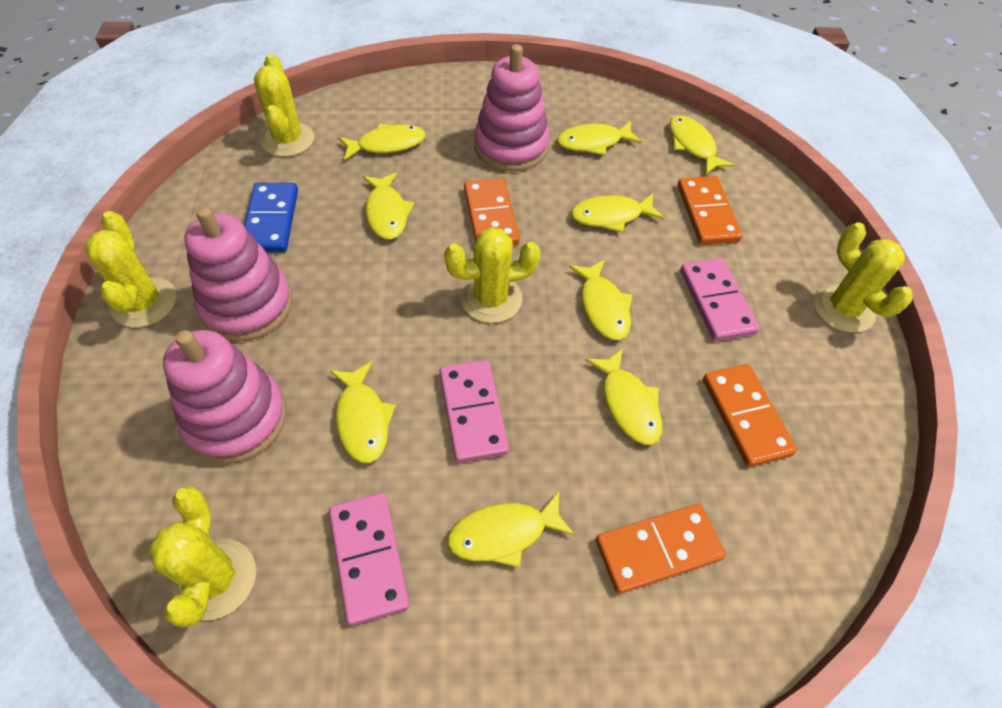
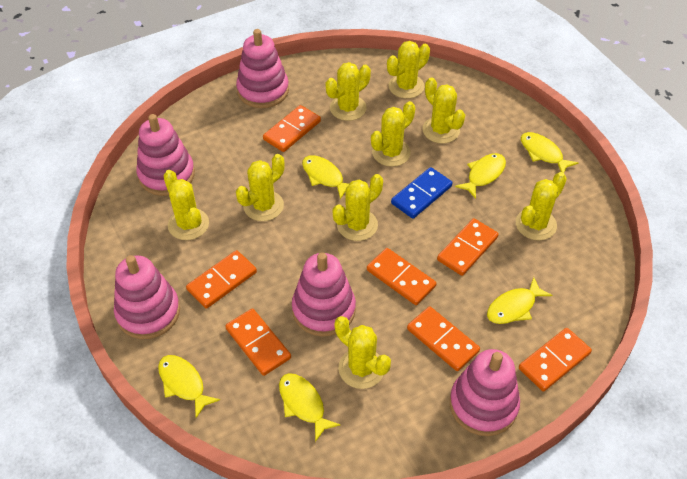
orange domino: 4 -> 7
pink domino: 3 -> 0
pink stacking toy: 3 -> 5
yellow cactus: 5 -> 9
yellow fish: 9 -> 6

